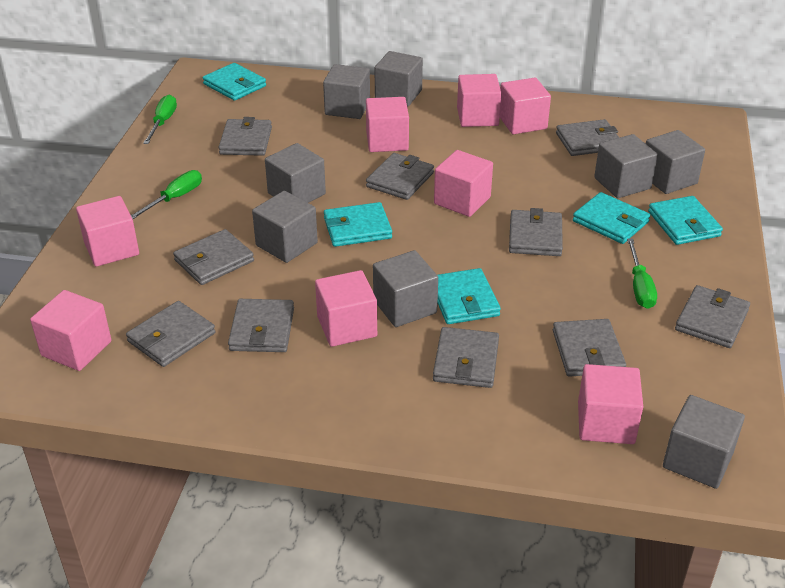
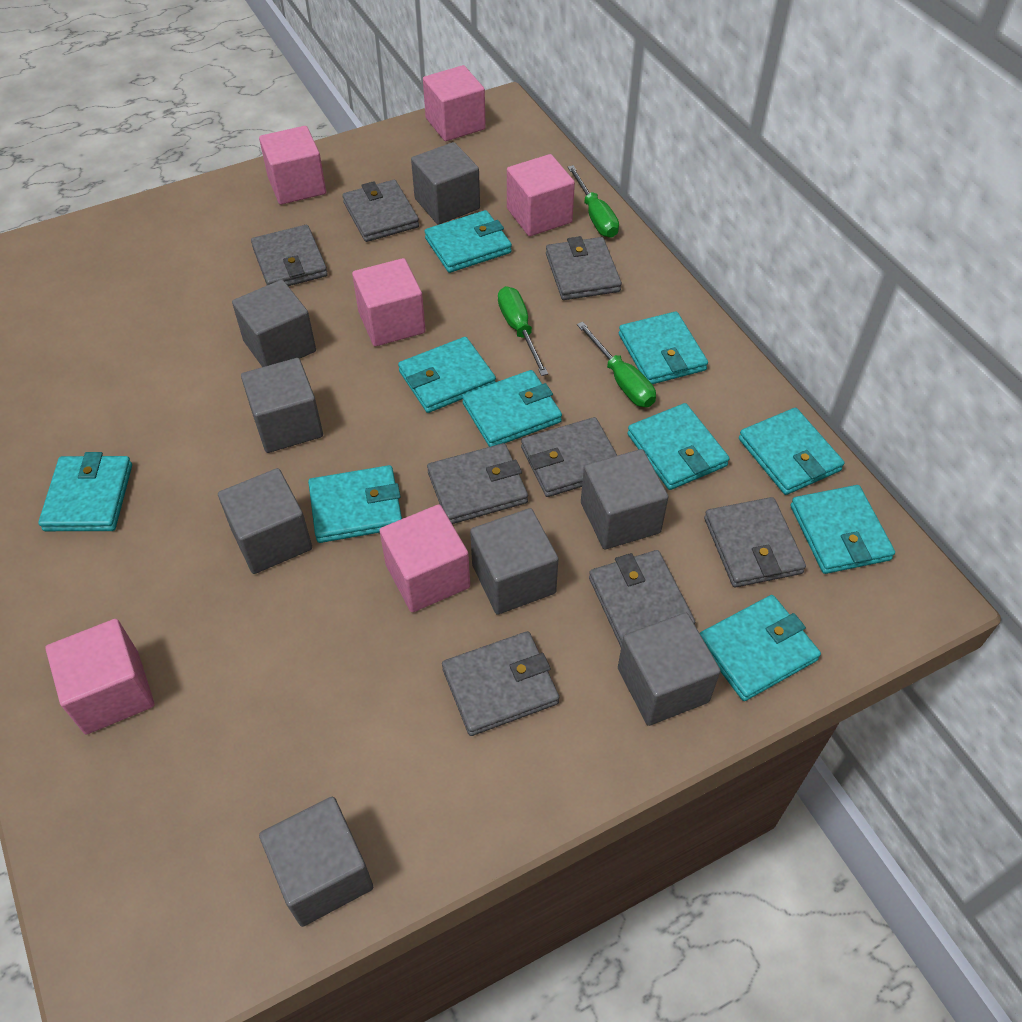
grey wallet: 10 -> 8
pink cube: 8 -> 6
turquoise wallet: 5 -> 10

